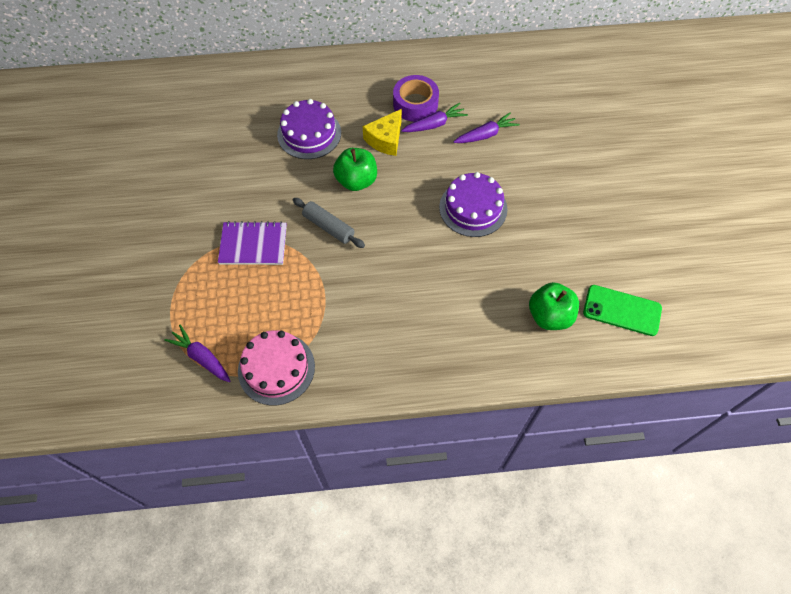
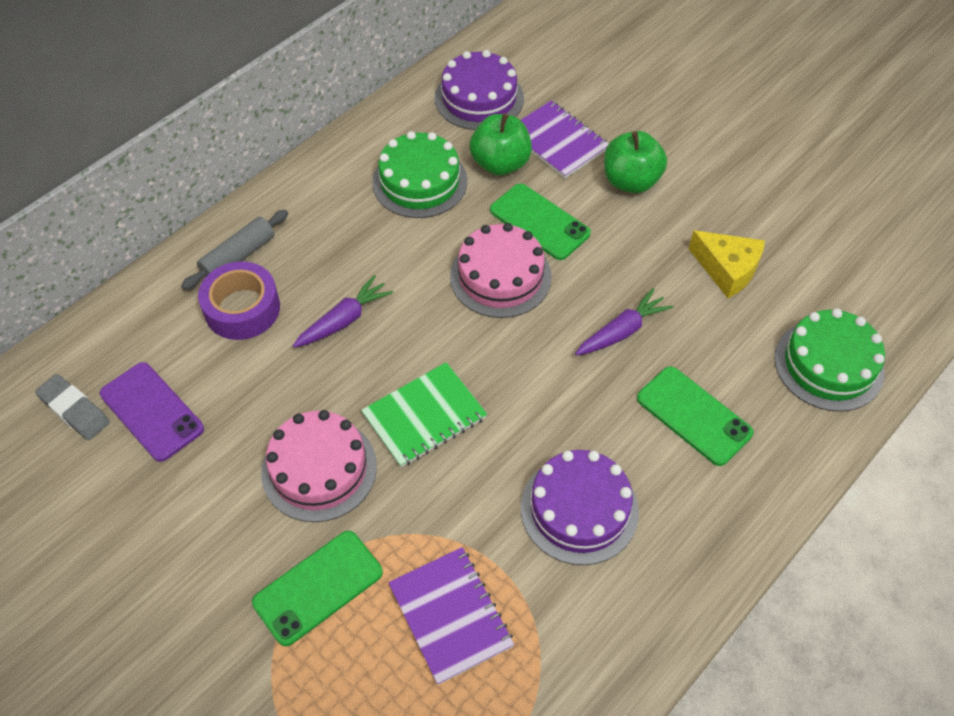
green cake: 0 -> 2
green notebook: 0 -> 1
green phone: 1 -> 3
grey eraser: 0 -> 1
pink cake: 1 -> 2
purple carrot: 3 -> 2
purple notebook: 1 -> 2
purple phone: 0 -> 1

